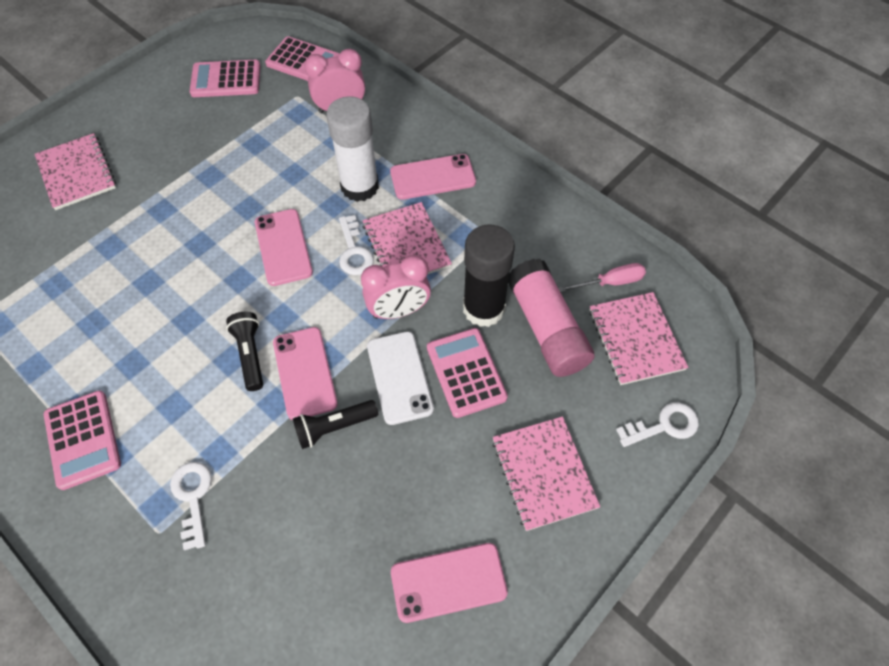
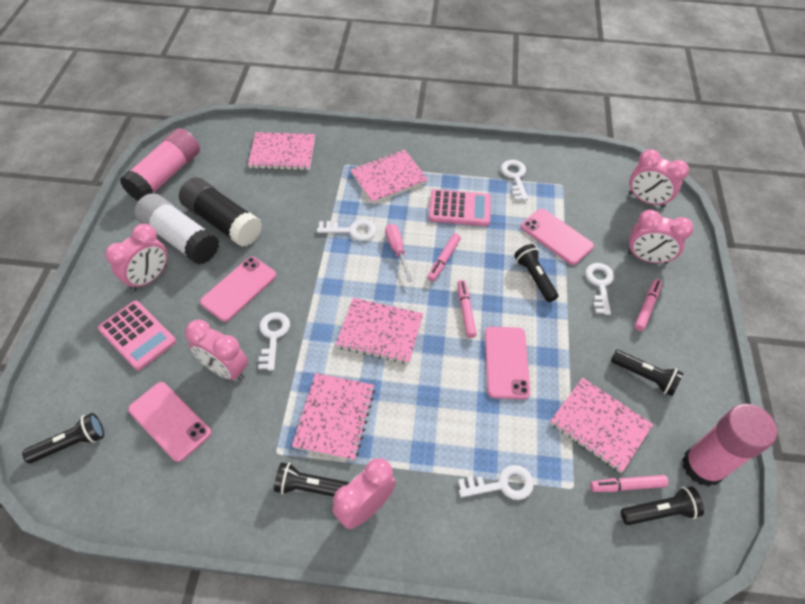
black flashlight: 2 -> 5
pink calculator: 4 -> 2
pink clock: 2 -> 5
pink glue stick: 1 -> 2
pink marker: 0 -> 4
pink notebook: 4 -> 5
white key: 3 -> 5
white phone: 1 -> 0

